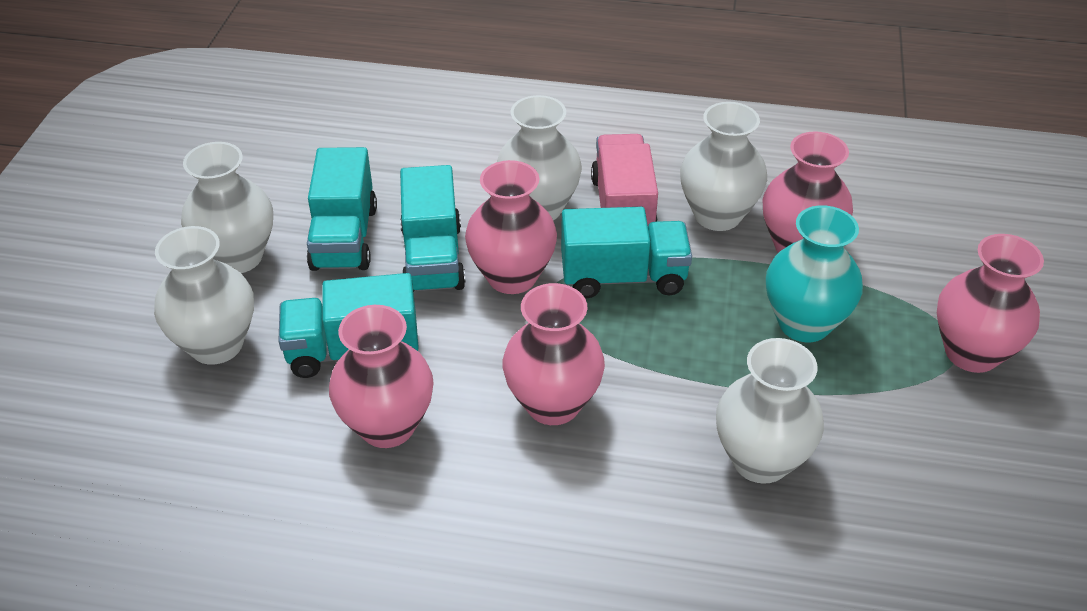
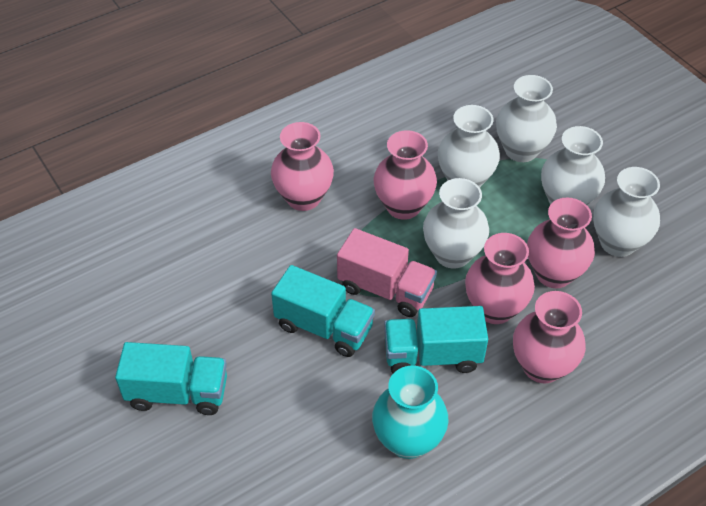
turquoise truck: 4 -> 3

